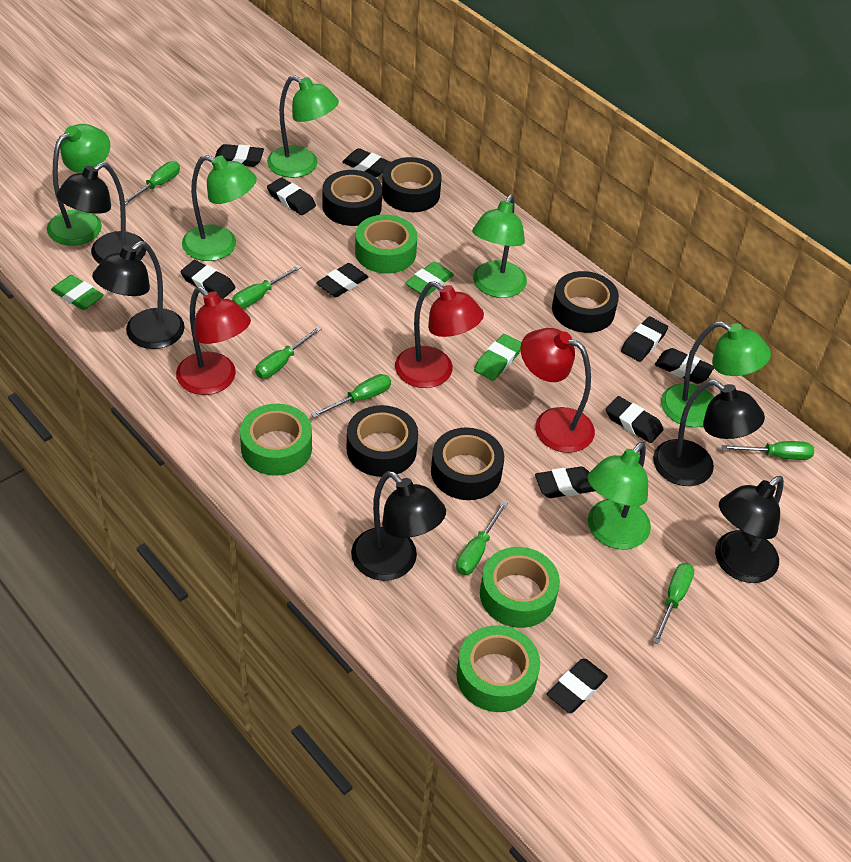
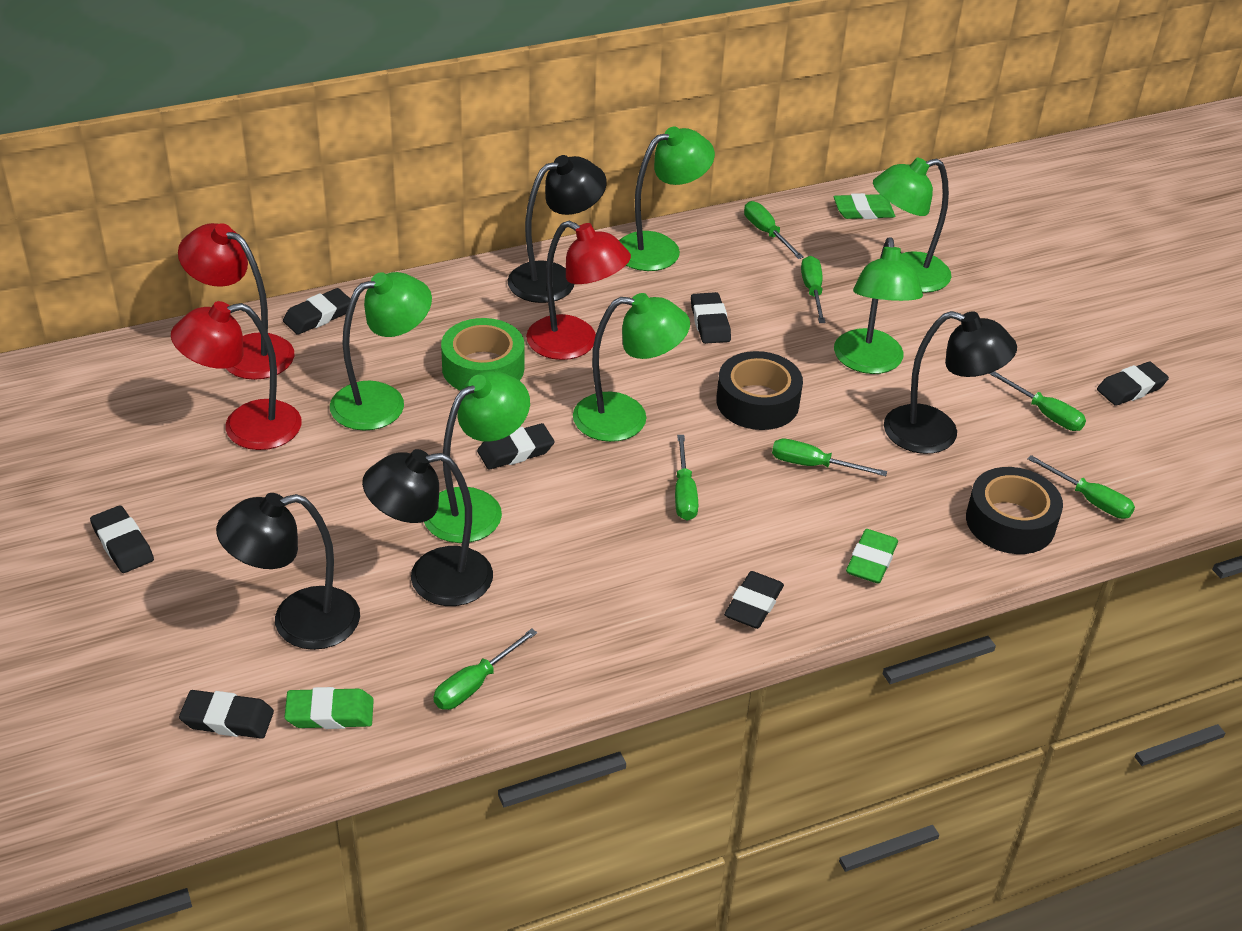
black eraser: 10 -> 7
black lamp: 5 -> 4
black tape: 5 -> 2
green tape: 4 -> 1

